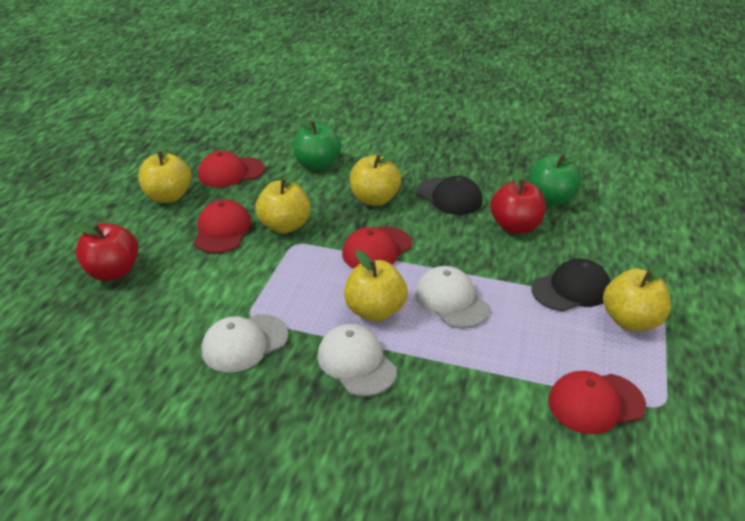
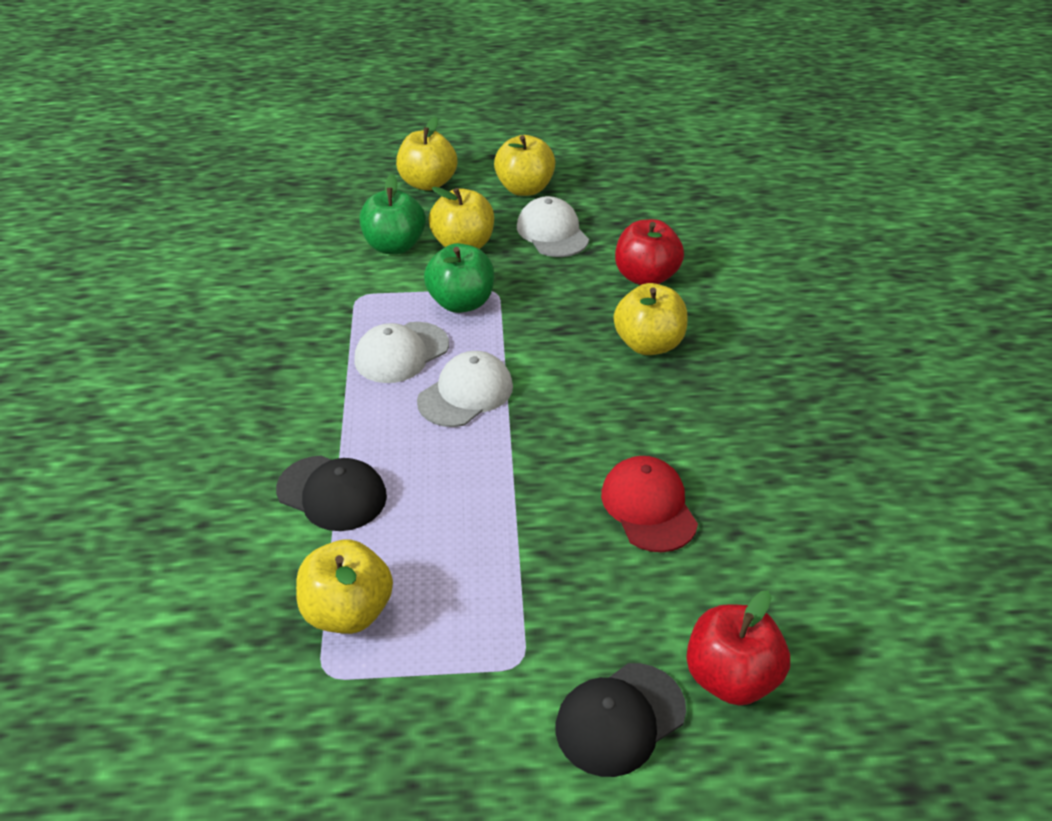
red cap: 4 -> 1

